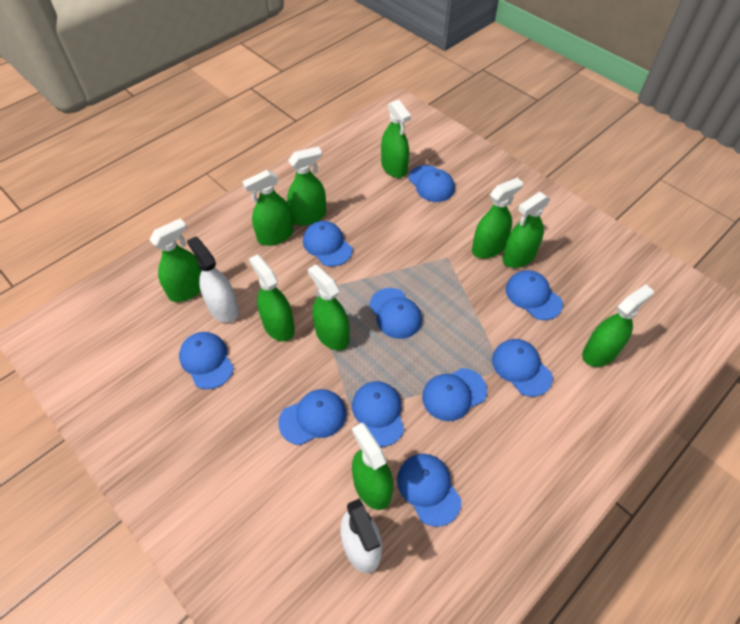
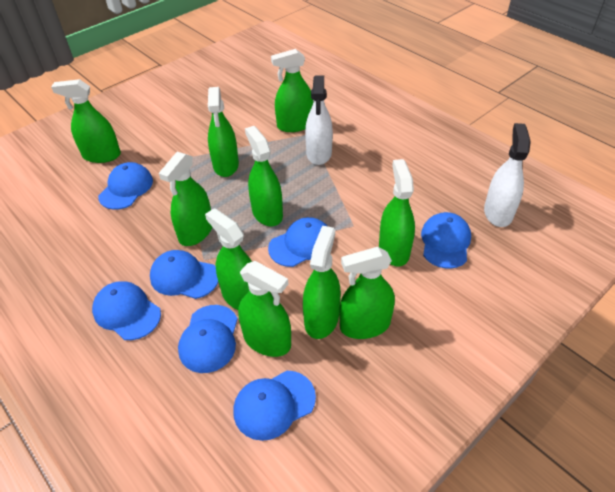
blue cap: 10 -> 7

